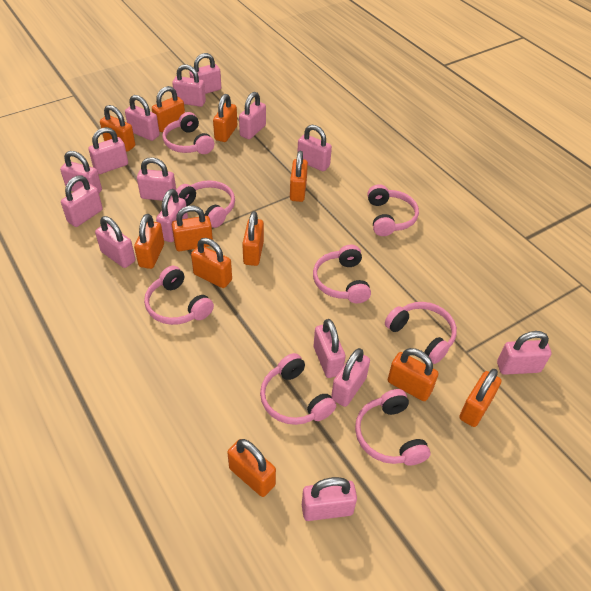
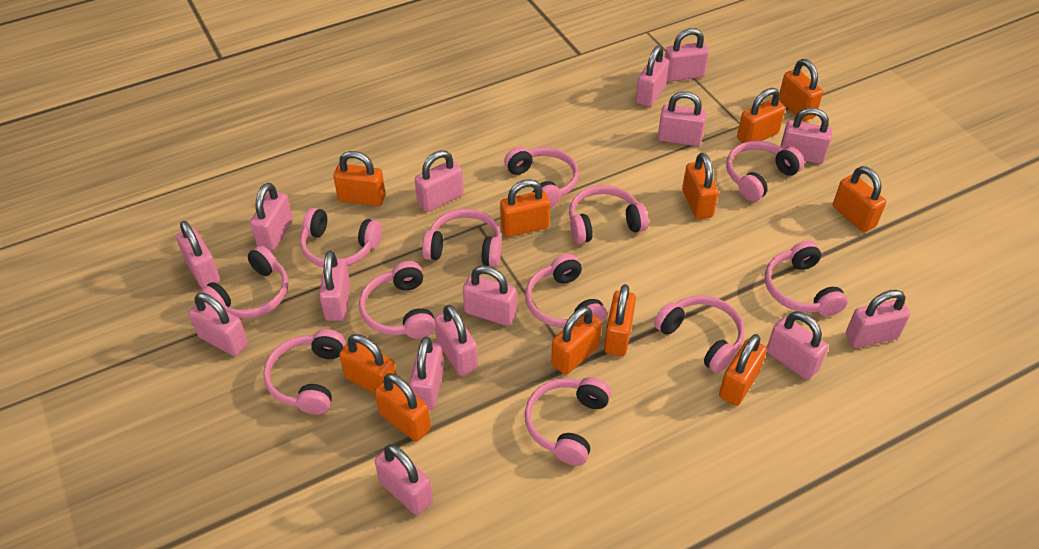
pink headphones: 8 -> 12

